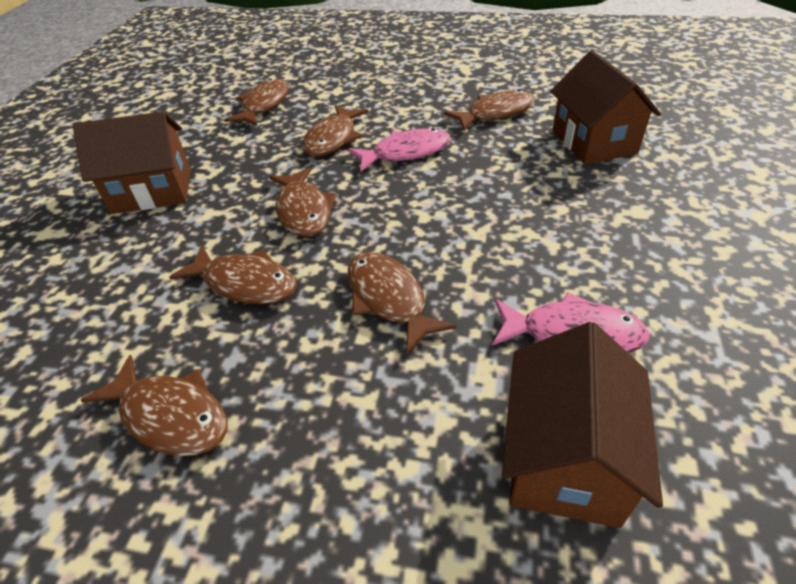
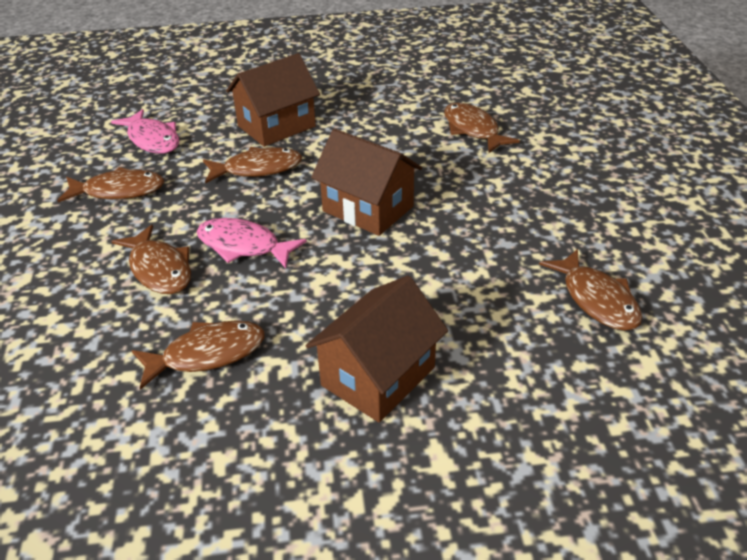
brown fish: 7 -> 6

